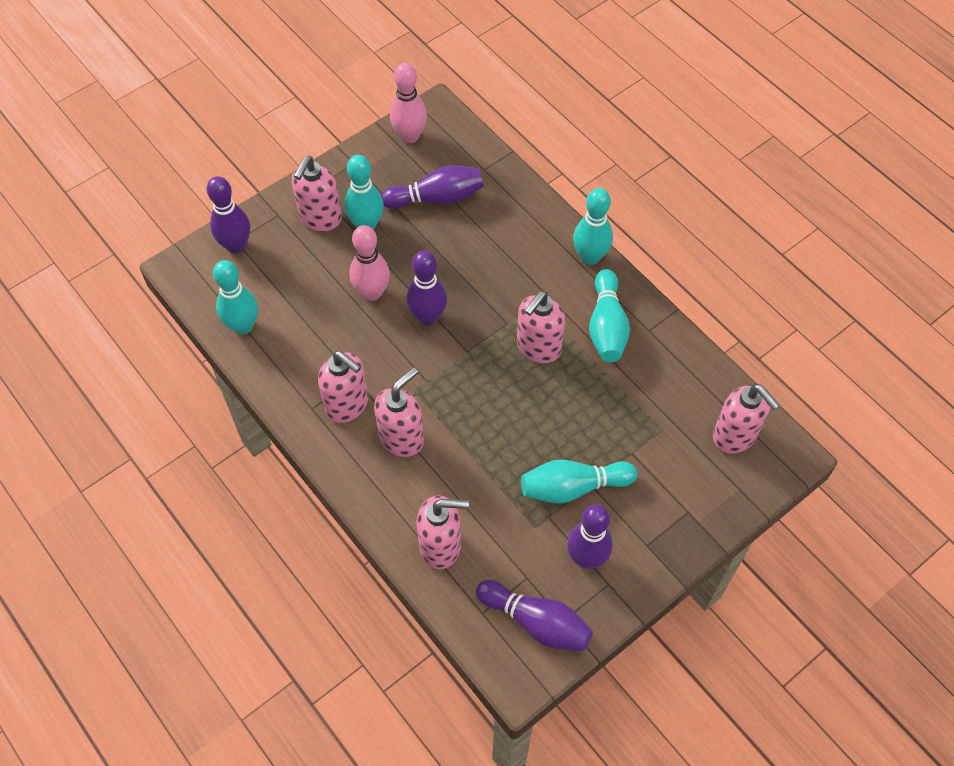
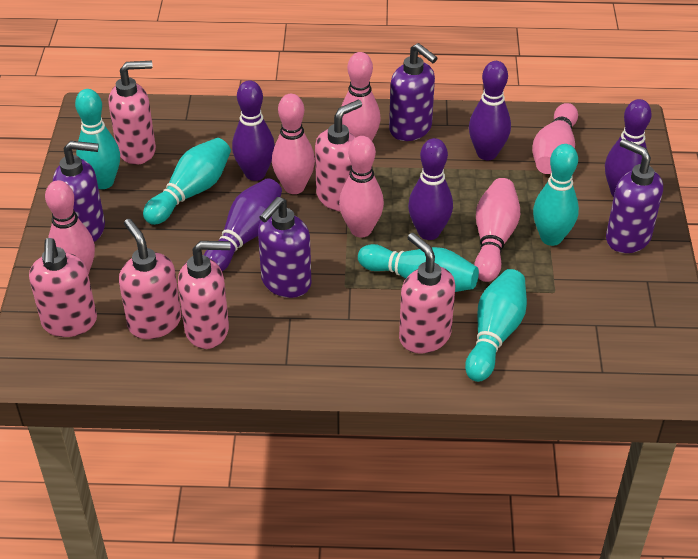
pink bowling pin: 2 -> 6
purple soap dispenser: 0 -> 4

